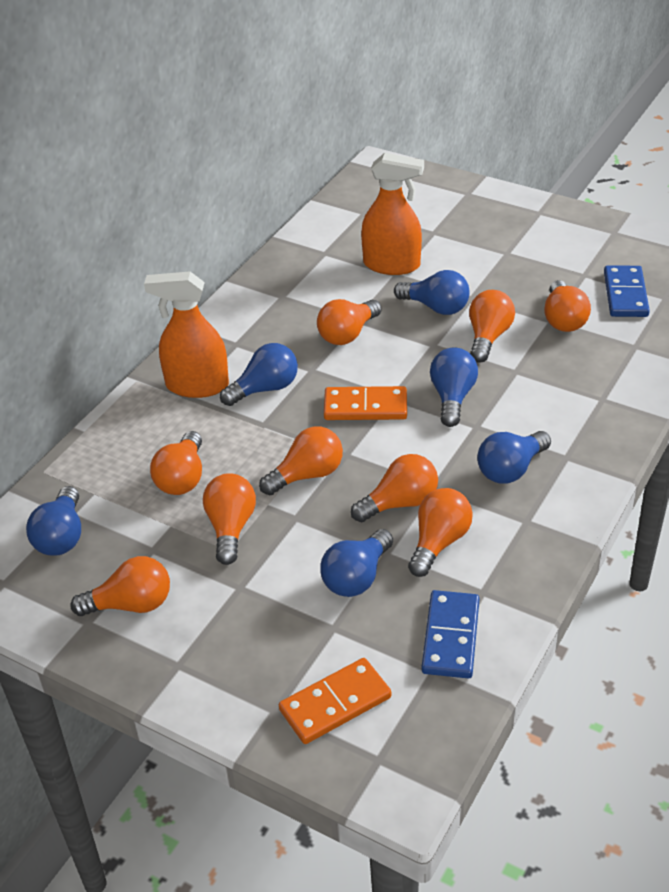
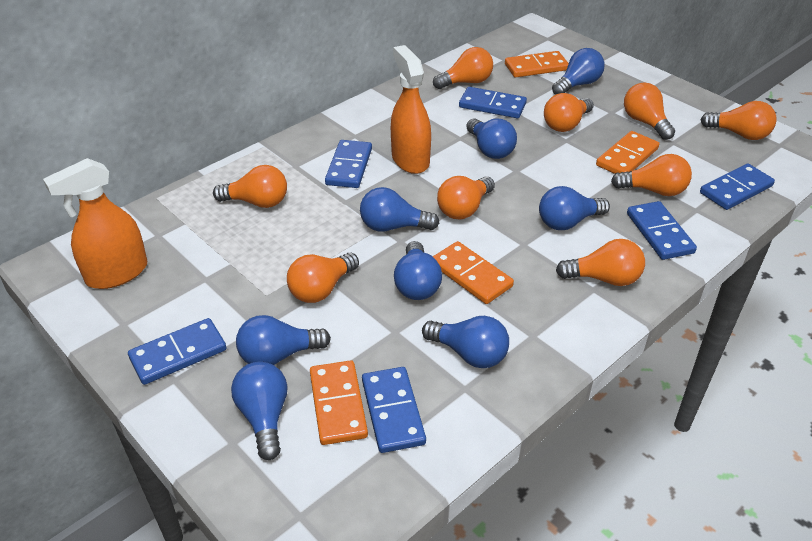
blue domino: 2 -> 6
blue light bulb: 6 -> 8
orange domino: 2 -> 4

